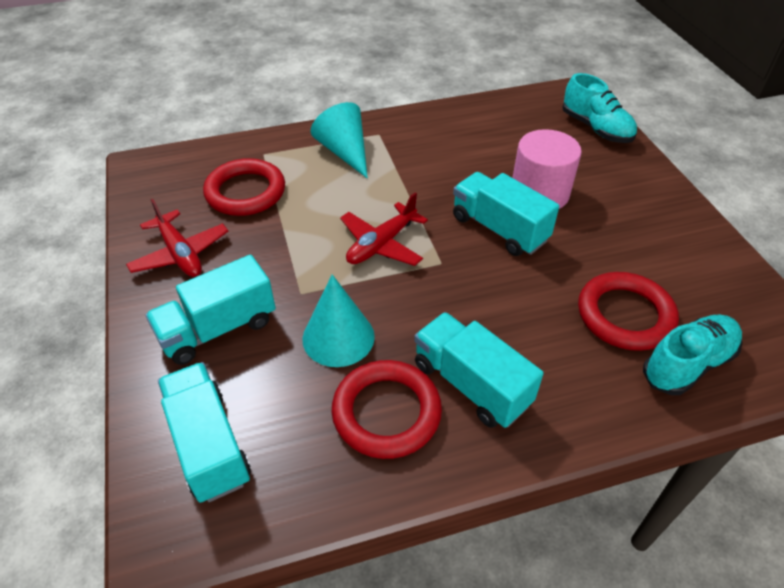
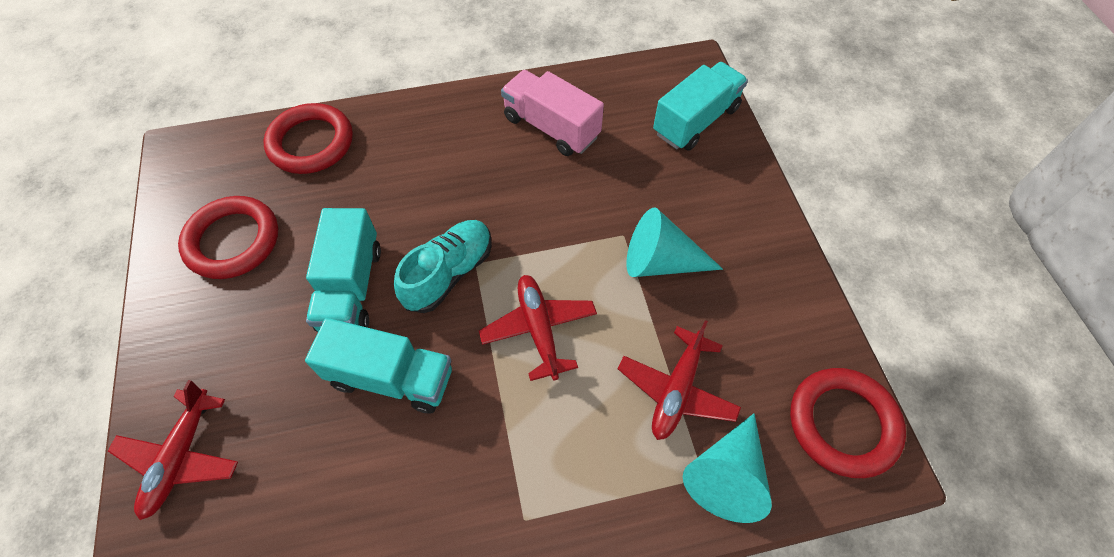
pink cylinder: 1 -> 0
pink truck: 0 -> 1
red plane: 2 -> 3
turquoise shoe: 2 -> 1
turquoise truck: 4 -> 3

